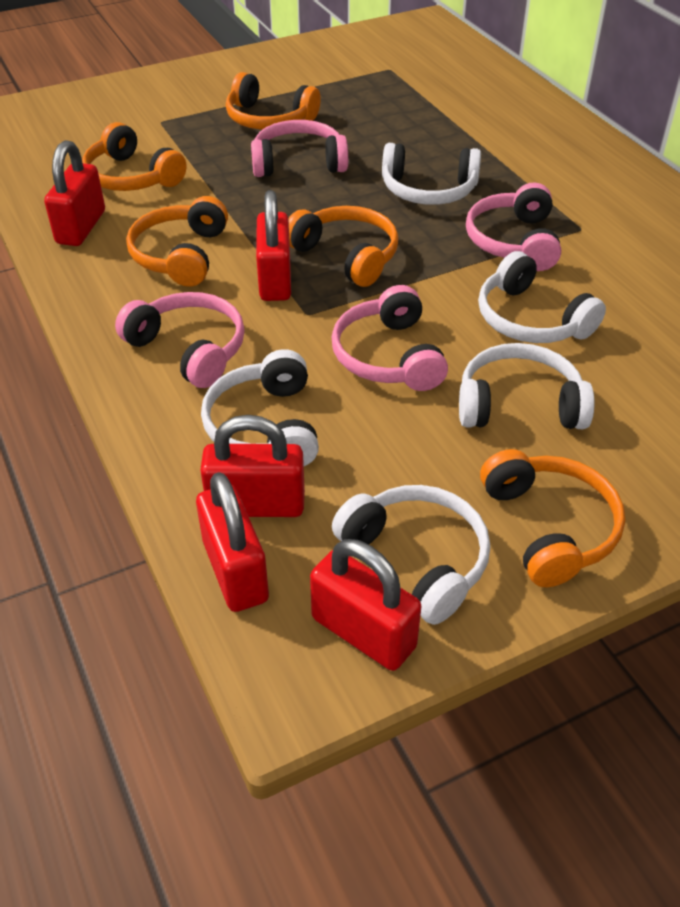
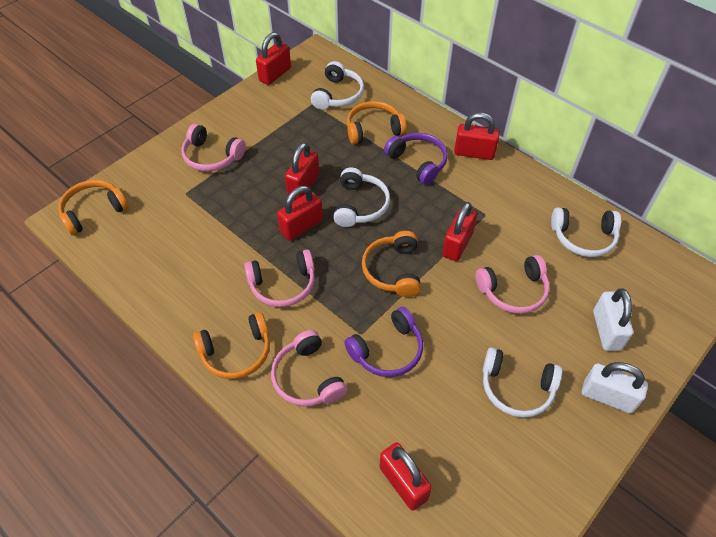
orange headphones: 5 -> 4
purple headphones: 0 -> 2
red padlock: 5 -> 6
white headphones: 5 -> 4
white padlock: 0 -> 2

